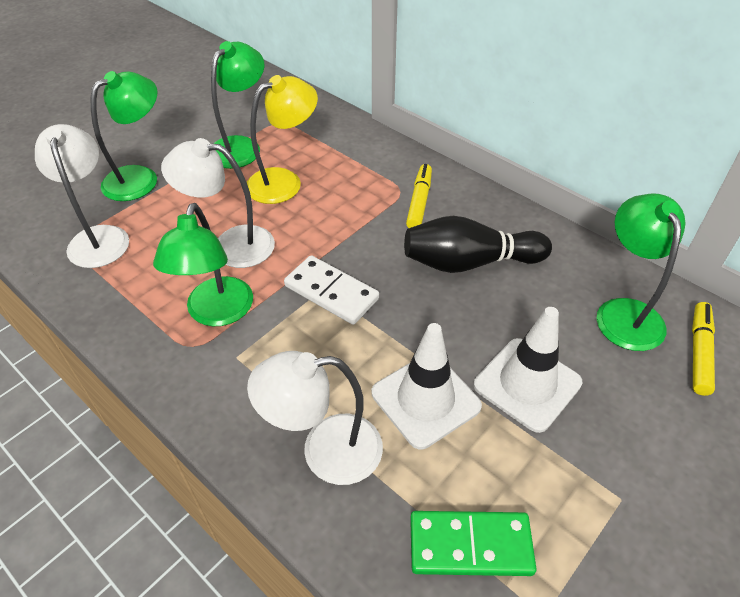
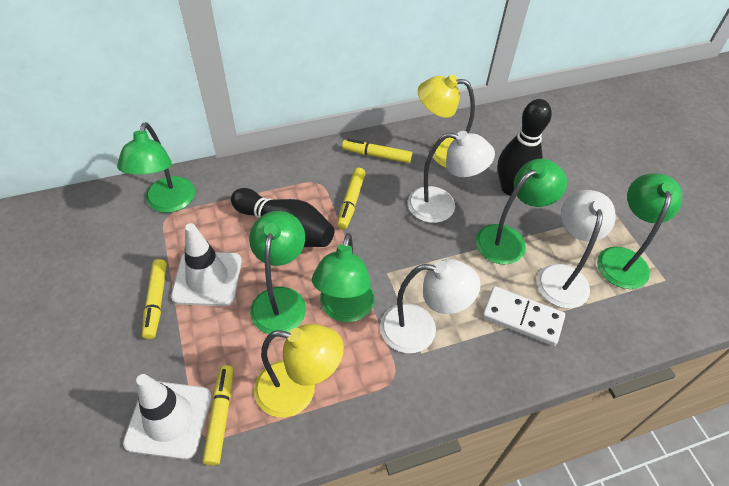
black bowling pin: 1 -> 2
green domino: 1 -> 0
green lamp: 4 -> 5
yellow lamp: 1 -> 2
yellow marker: 2 -> 4

